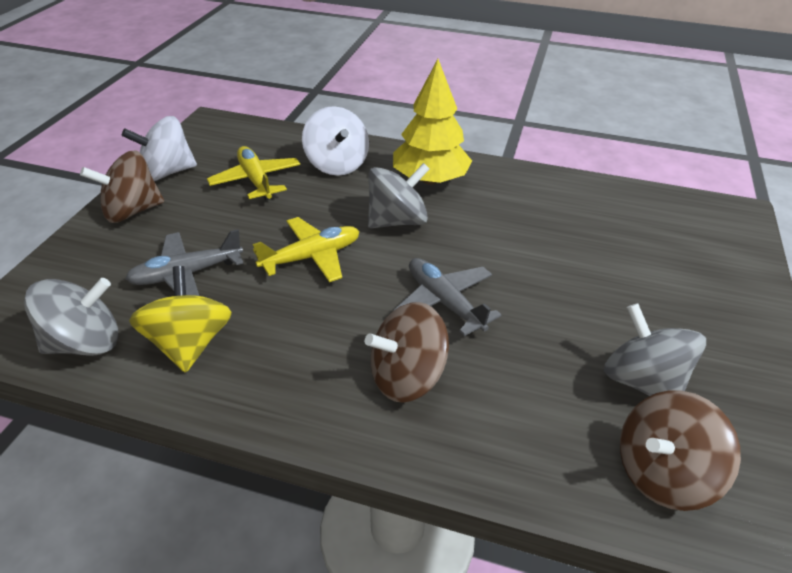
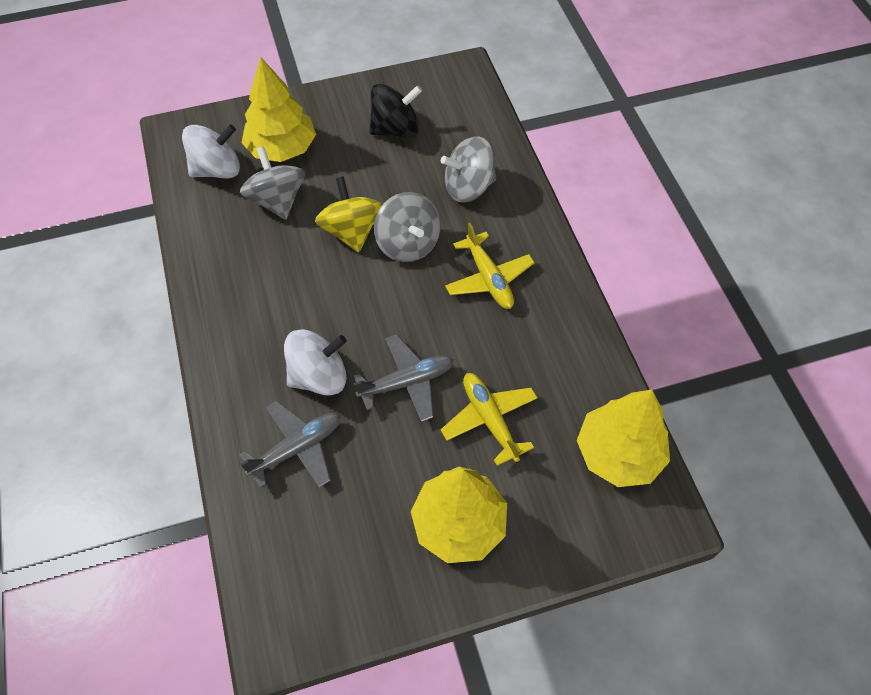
black spinning top: 0 -> 1
brown spinning top: 3 -> 0
yellow tree: 1 -> 3

